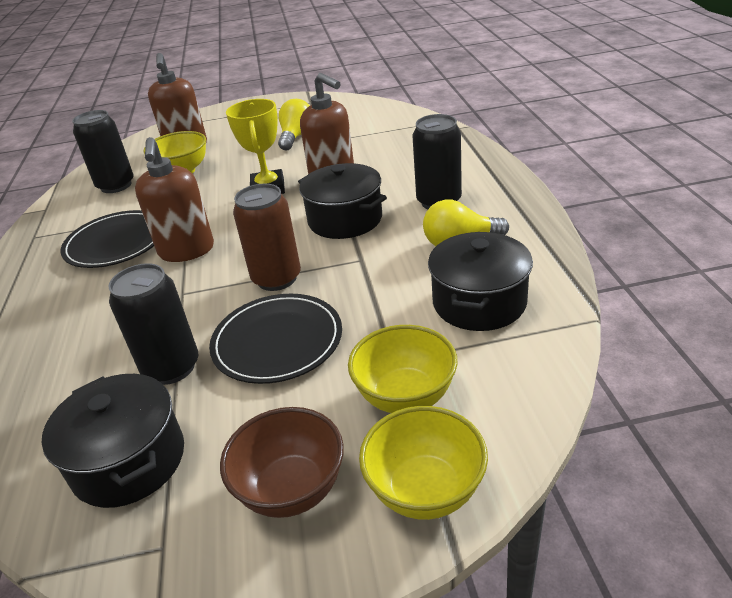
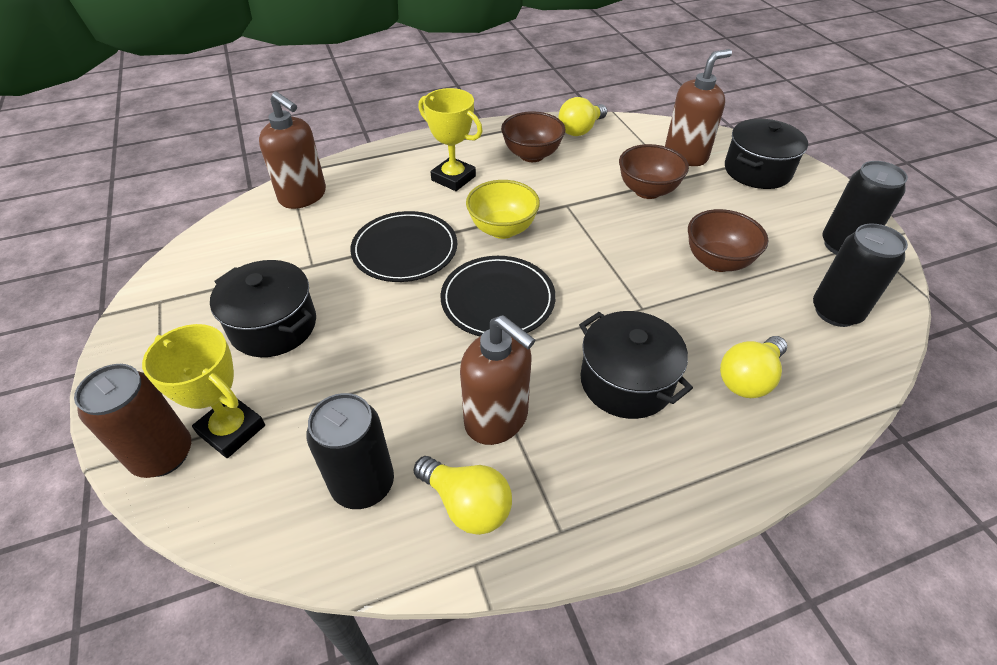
brown bowl: 1 -> 3
yellow bowl: 3 -> 1
yellow light bulb: 2 -> 3
yellow trophy: 1 -> 2

